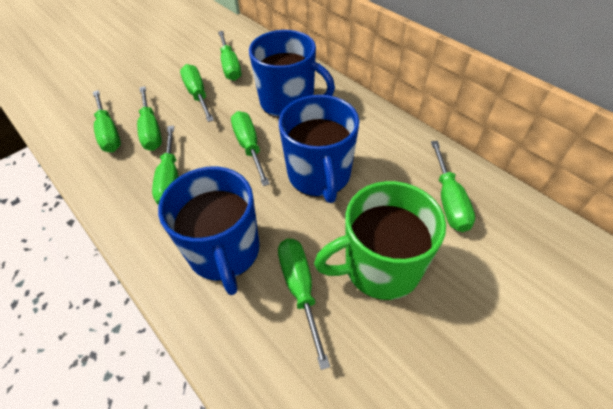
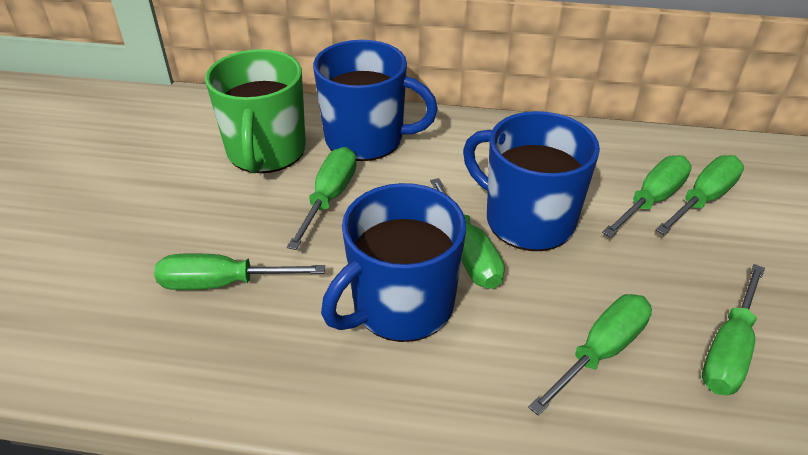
green screwdriver: 8 -> 7

